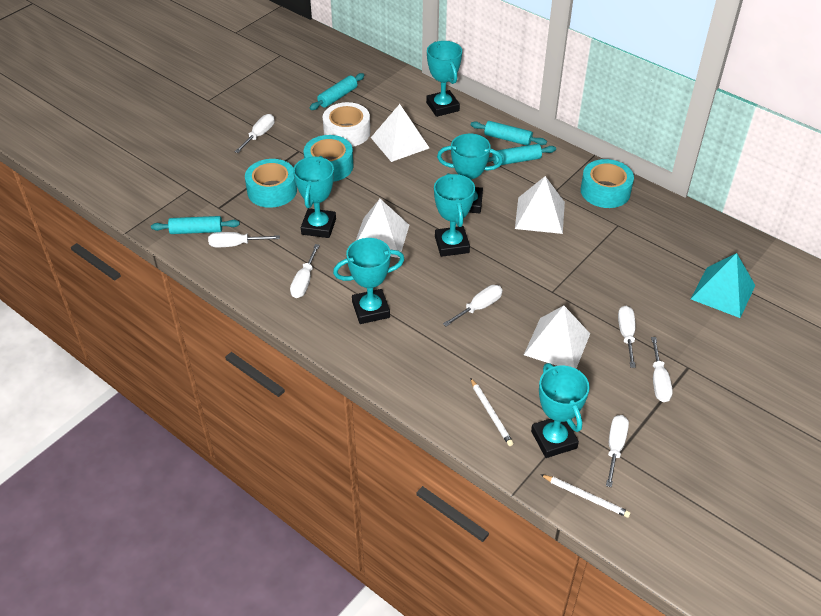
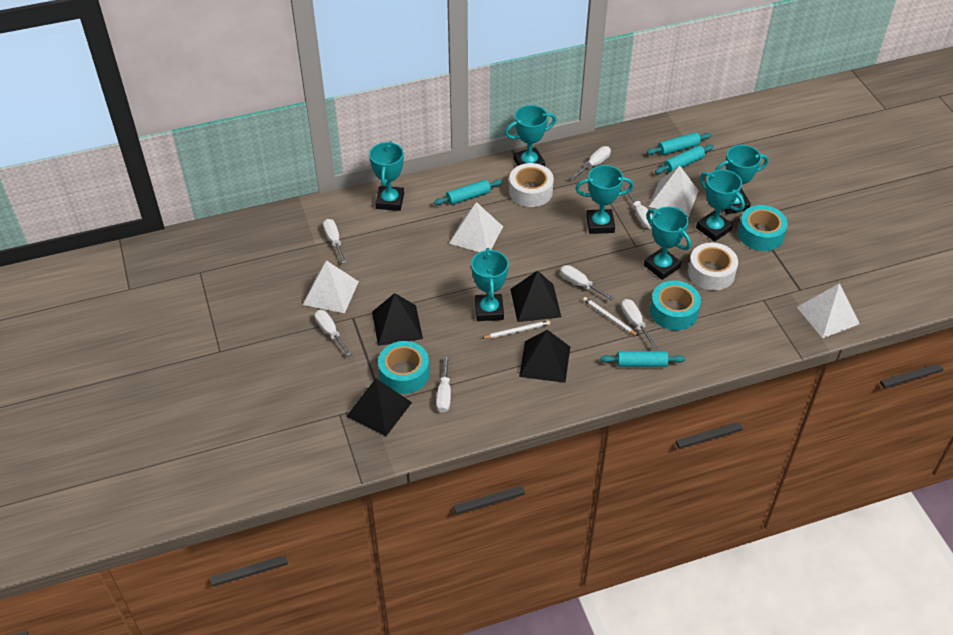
black pyramid: 0 -> 4
turquoise pyramid: 1 -> 0
turquoise trophy: 6 -> 7
white tape: 1 -> 2

